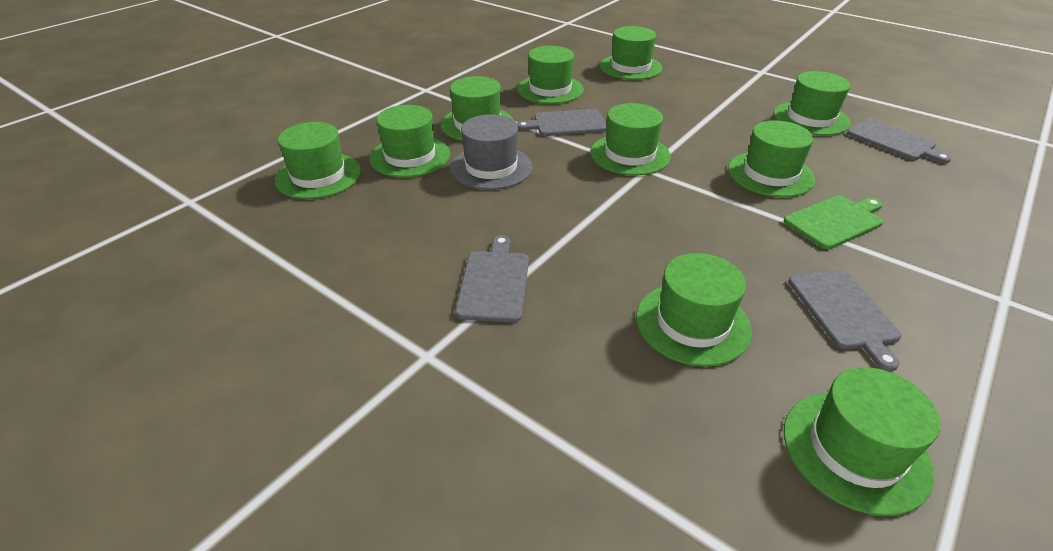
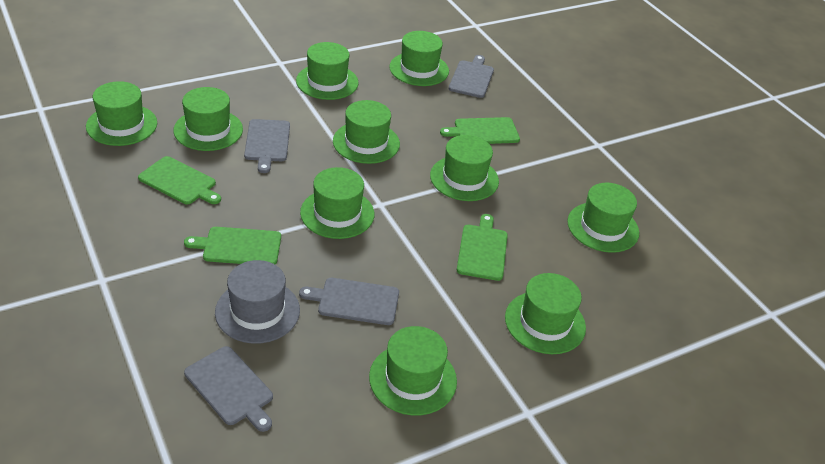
green cutting board: 1 -> 4

